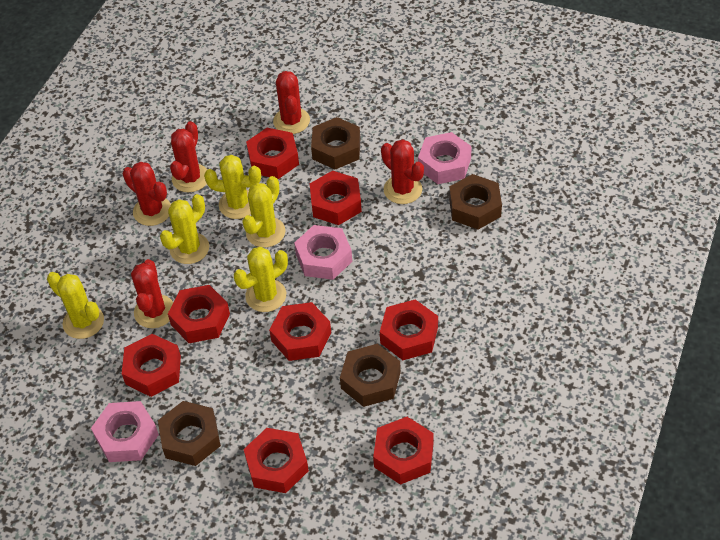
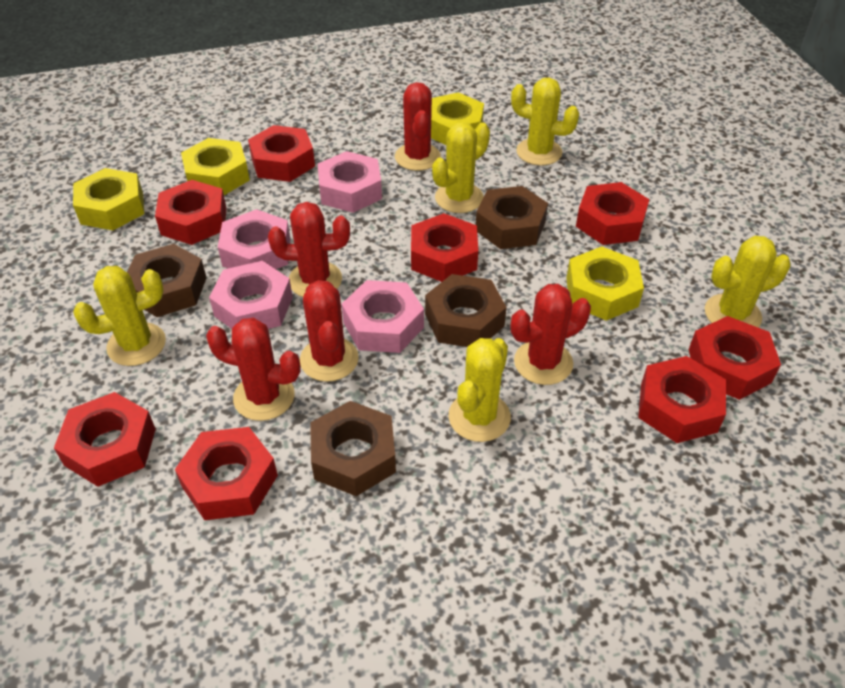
pink nut: 3 -> 4
yellow nut: 0 -> 4

